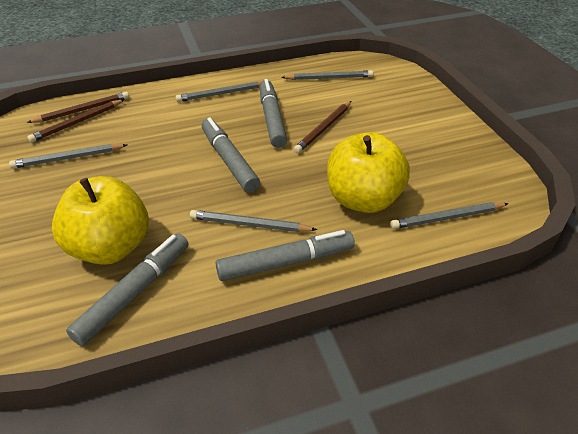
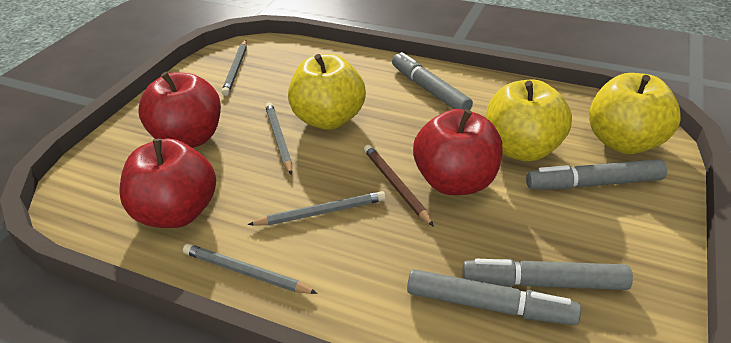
brown pencil: 3 -> 1
grey pencil: 5 -> 4
red apple: 0 -> 3
yellow apple: 2 -> 3

